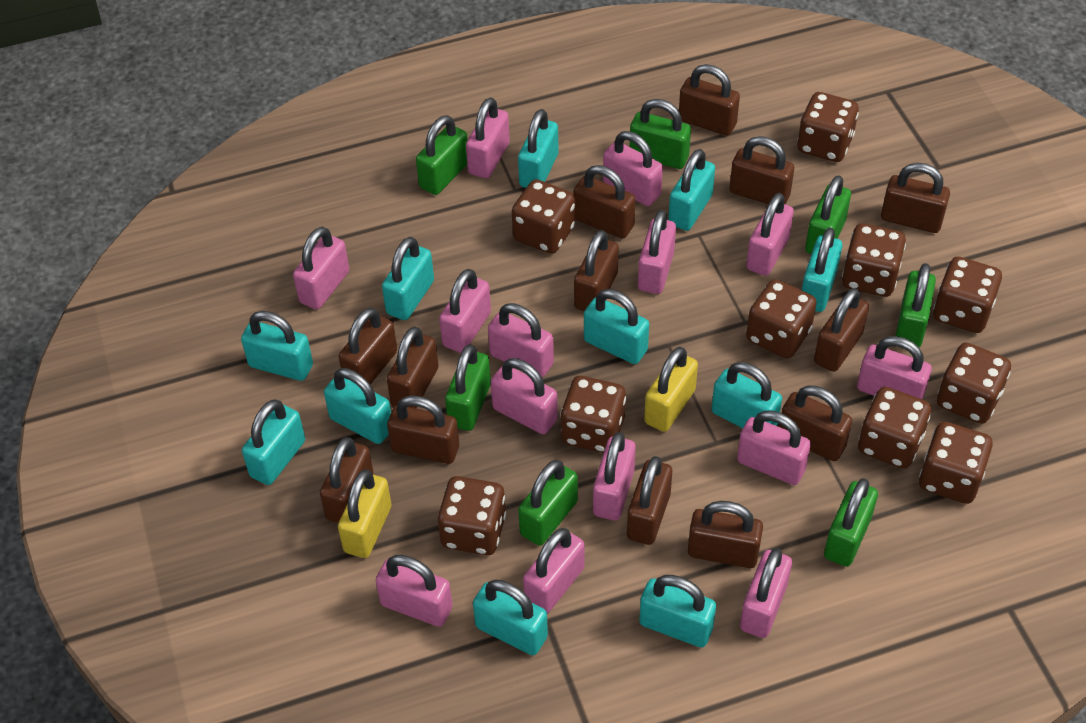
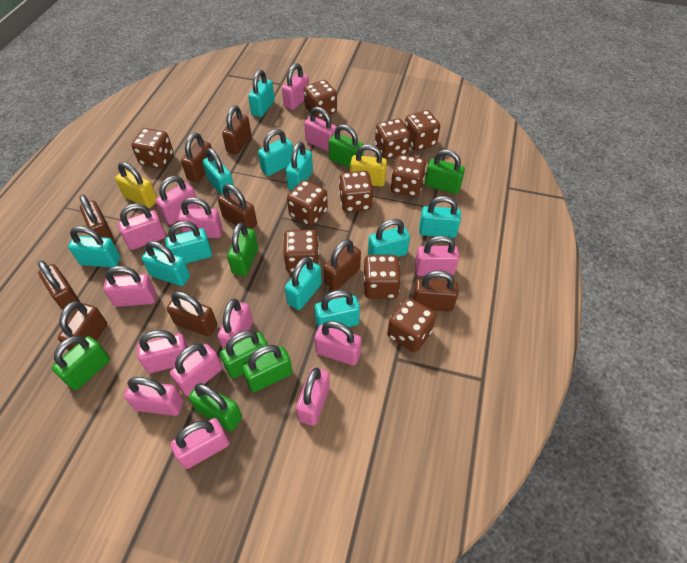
brown padlock: 13 -> 9

